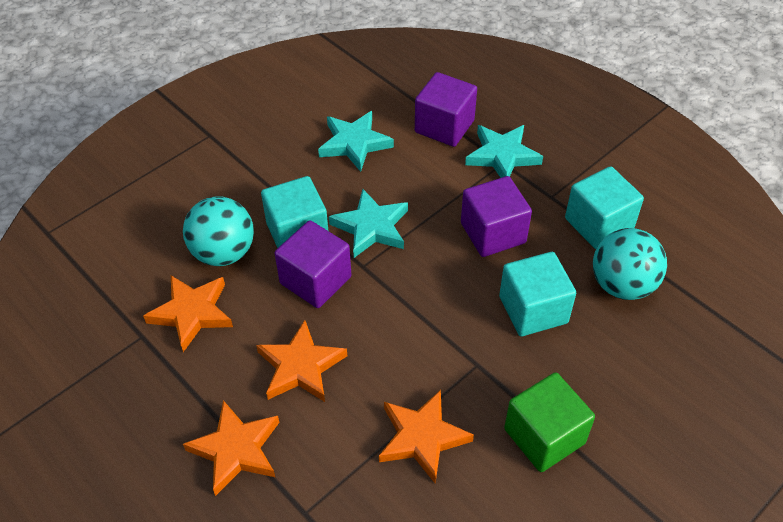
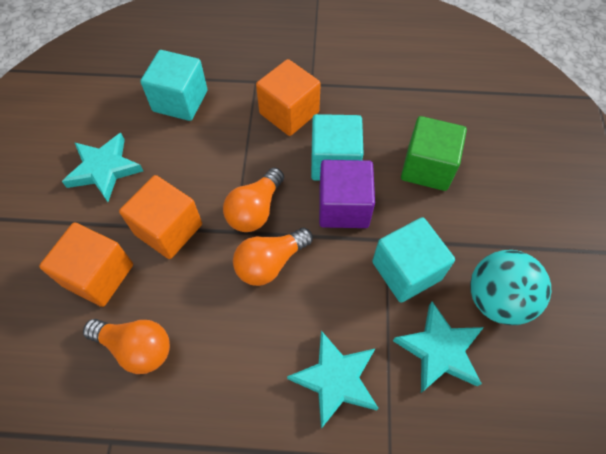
orange cube: 0 -> 3
orange light bulb: 0 -> 3
orange star: 4 -> 0
purple cube: 3 -> 1
turquoise ball: 2 -> 1

